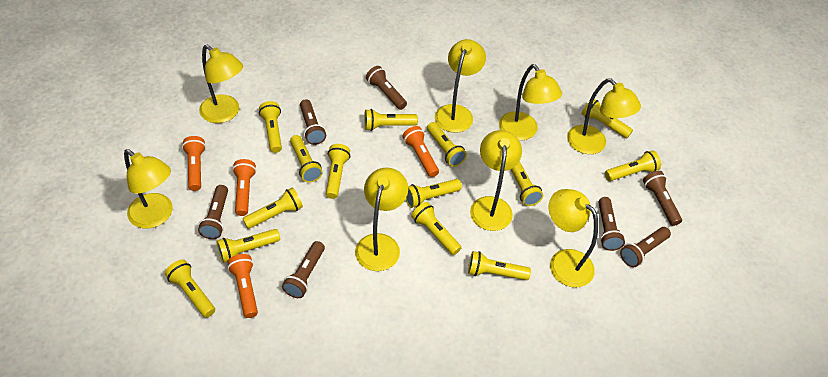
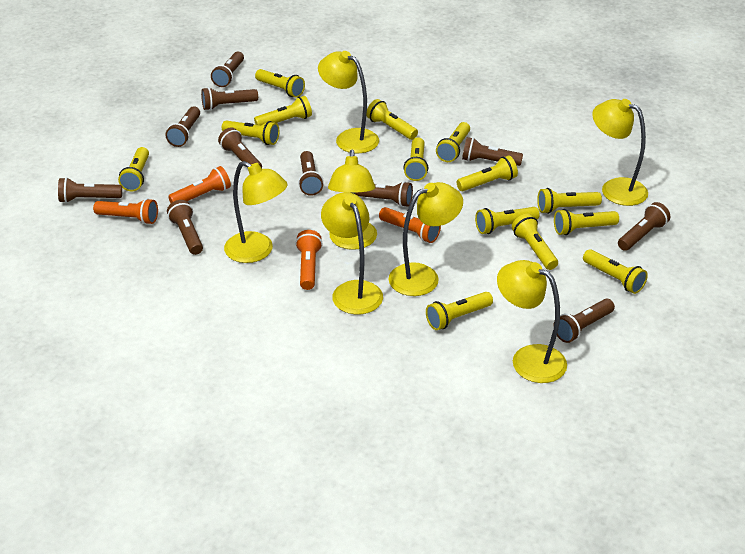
brown flashlight: 7 -> 11
yellow lamp: 8 -> 7

